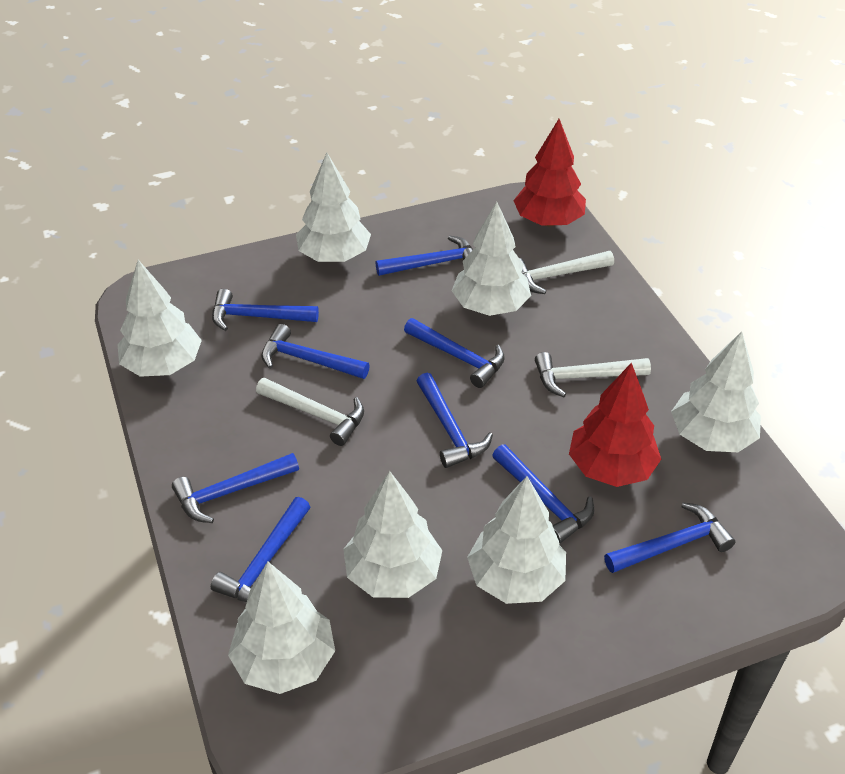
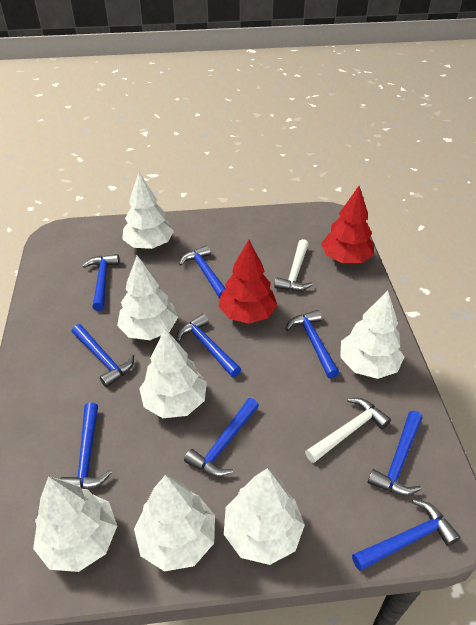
white hammer: 3 -> 2

